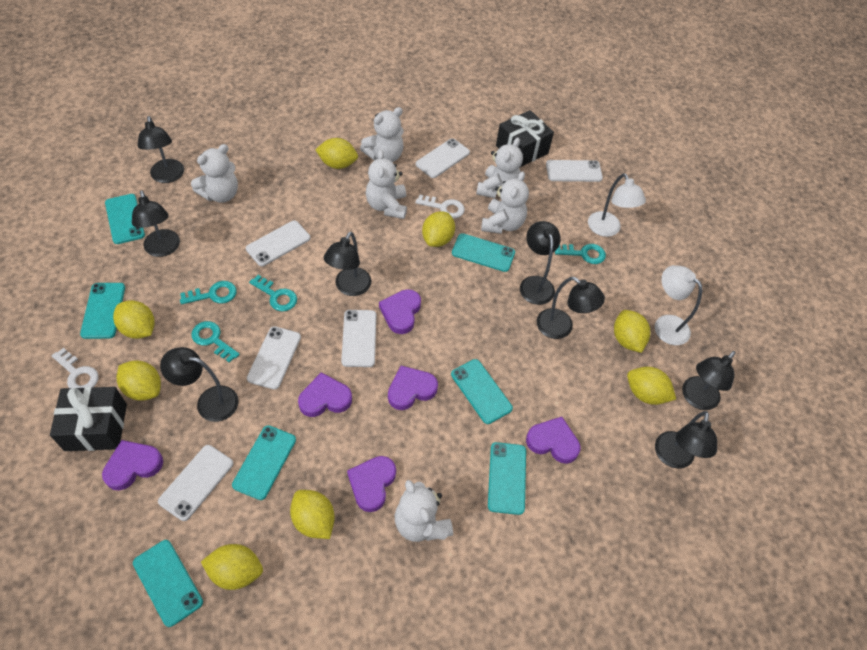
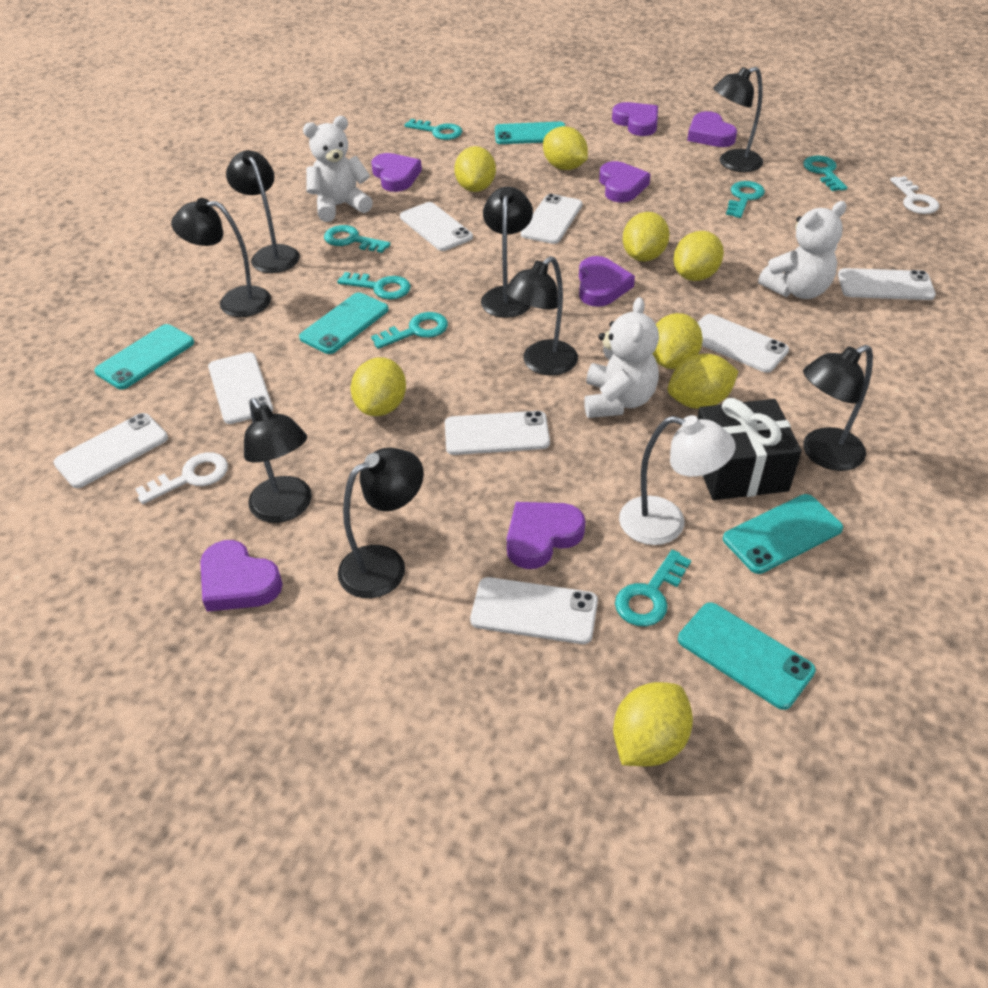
black gift: 2 -> 1
purple heart: 6 -> 7
turquoise key: 4 -> 7
turquoise phone: 7 -> 5
white lamp: 2 -> 1
white phone: 6 -> 8
white teddy bear: 6 -> 3

